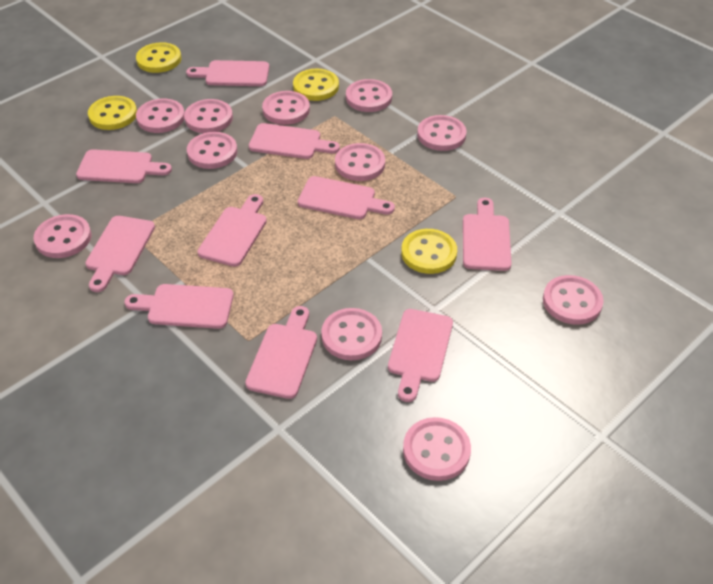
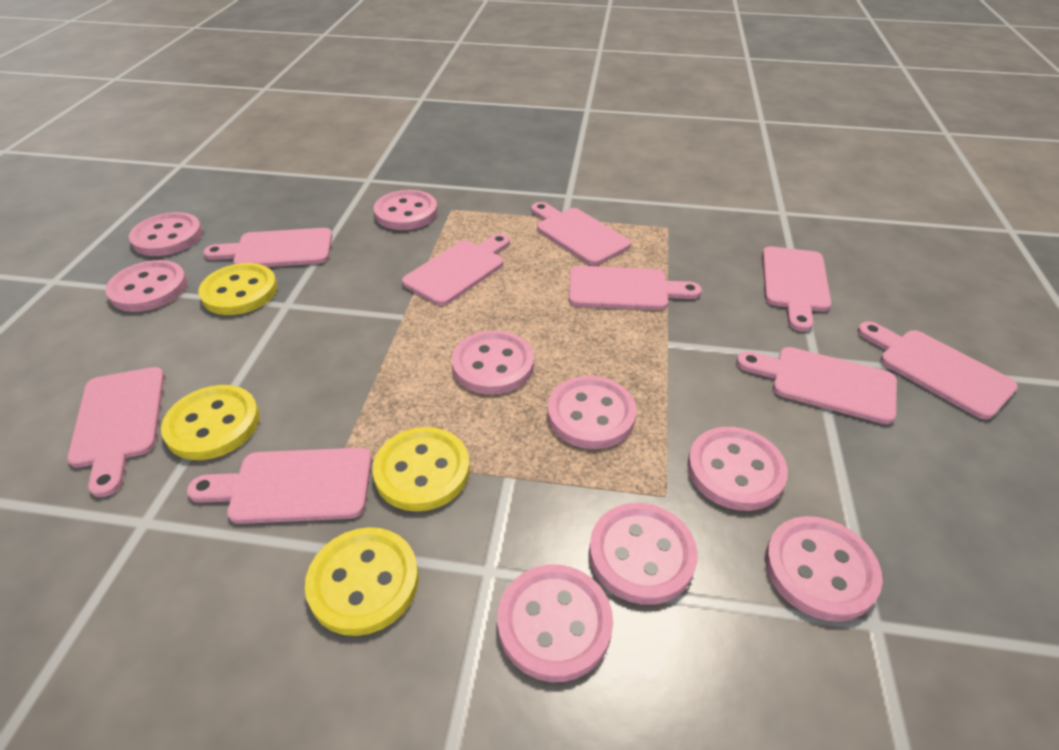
pink button: 11 -> 9
pink cutting board: 10 -> 9

